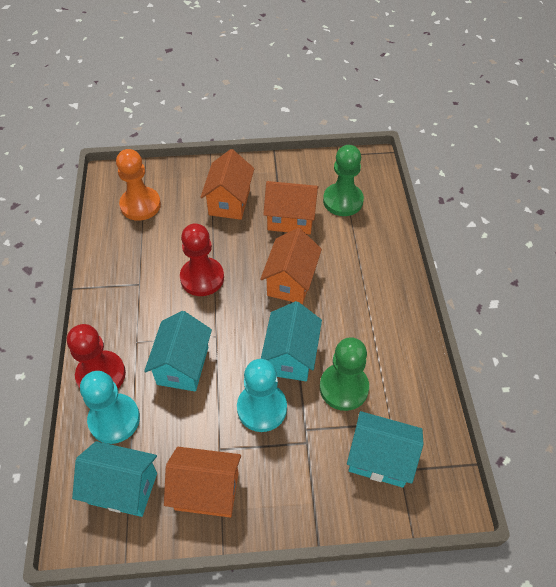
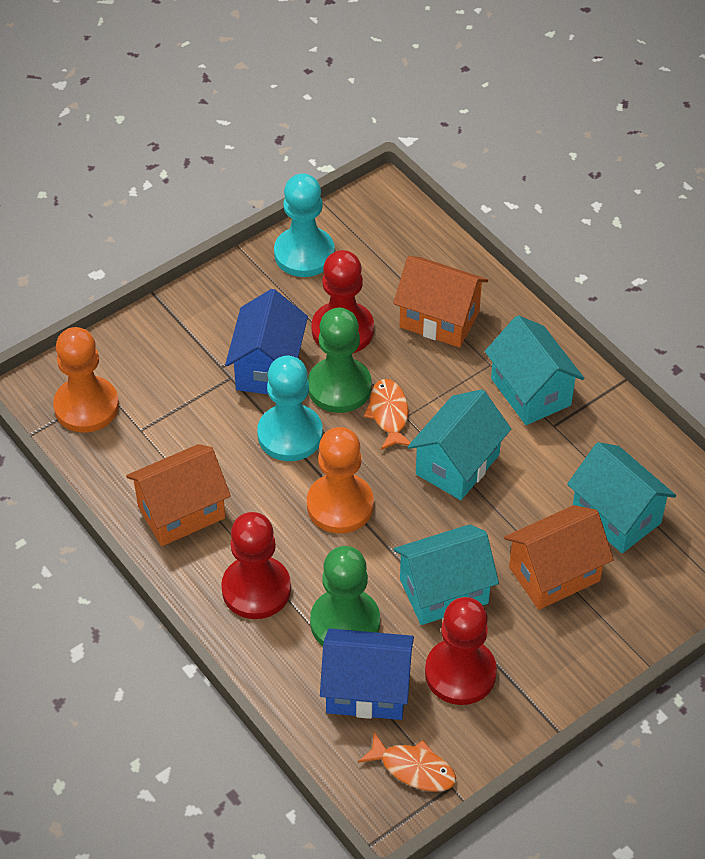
blue house: 0 -> 2
orange fish: 0 -> 2
orange house: 4 -> 3
orange pawn: 1 -> 2
red pawn: 2 -> 3

